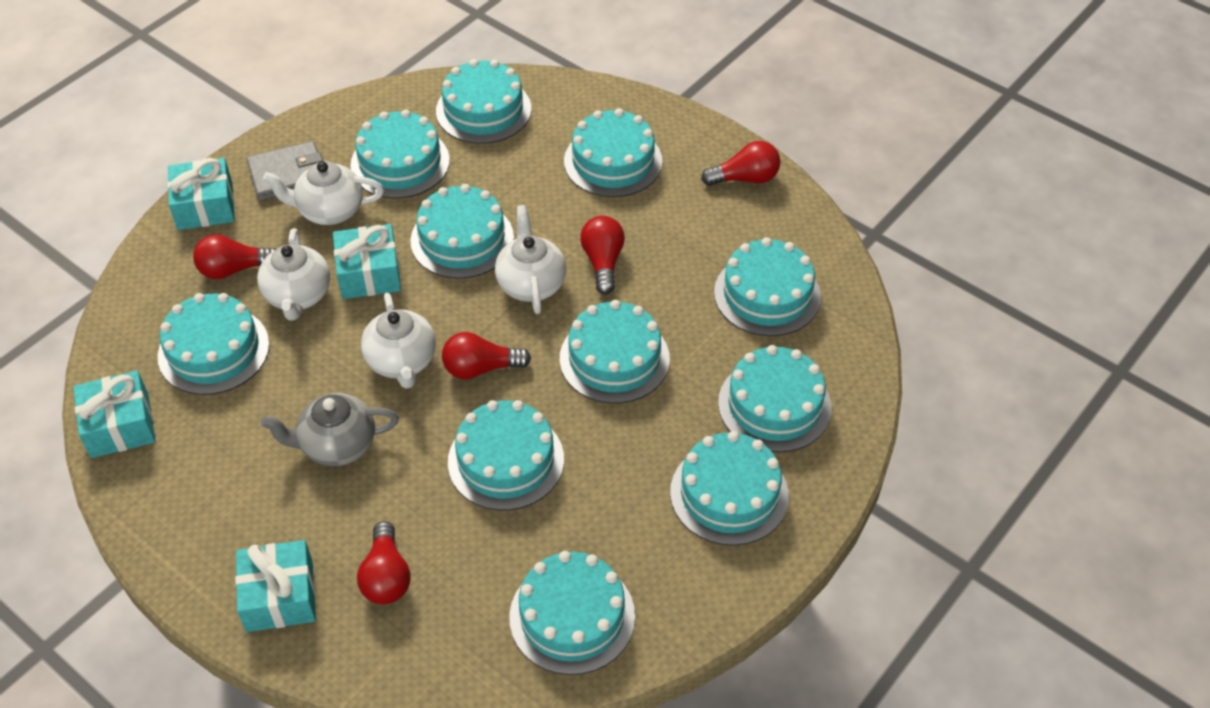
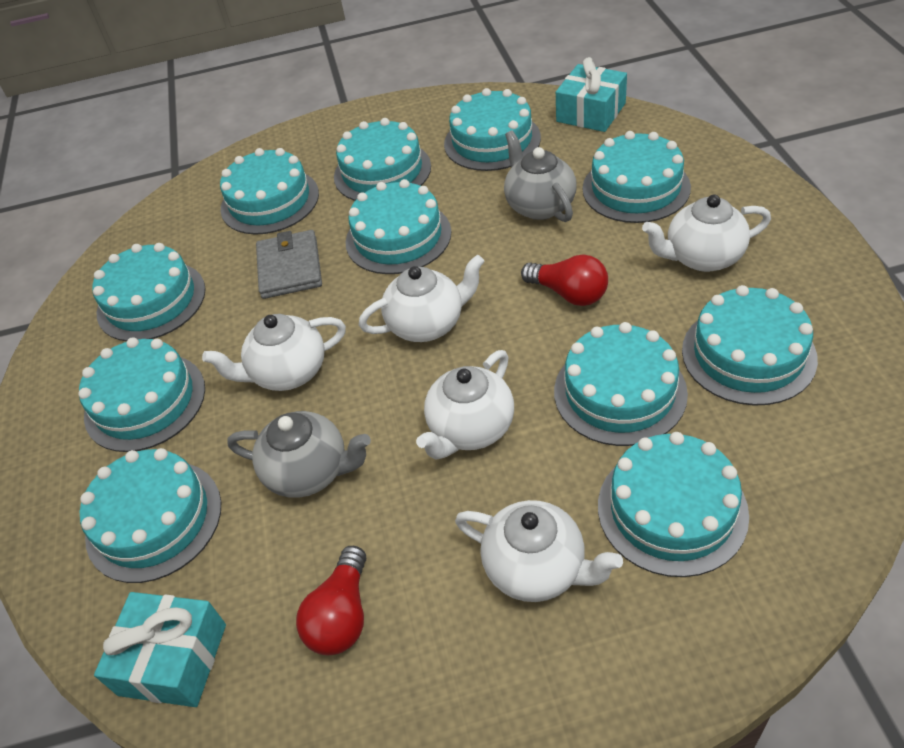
grey teapot: 1 -> 2
red light bulb: 5 -> 2
turquoise gift: 4 -> 2
white teapot: 4 -> 5

